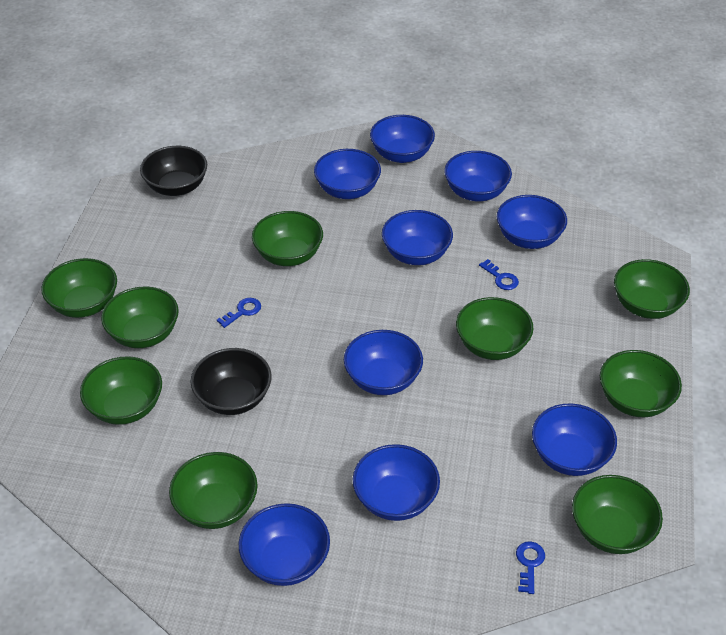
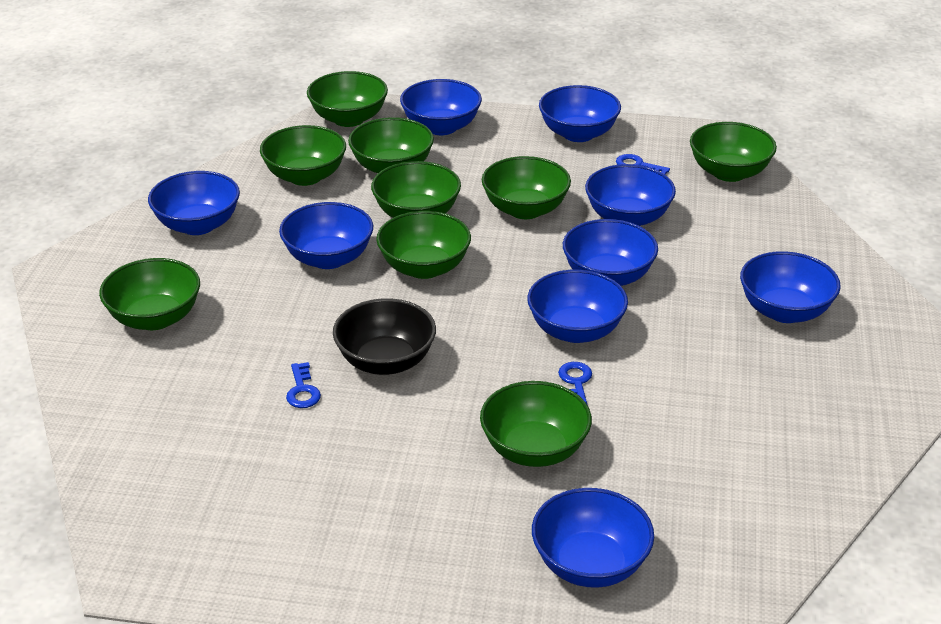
black bowl: 2 -> 1

